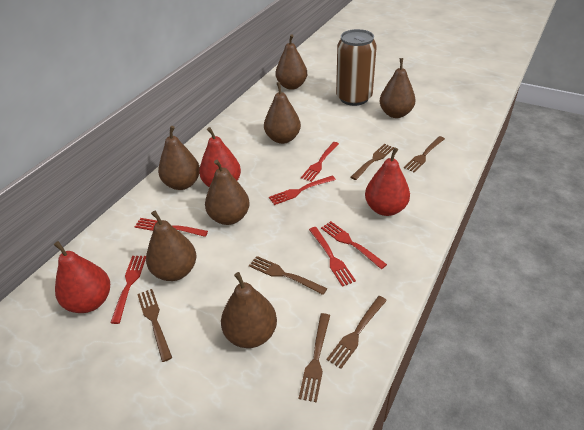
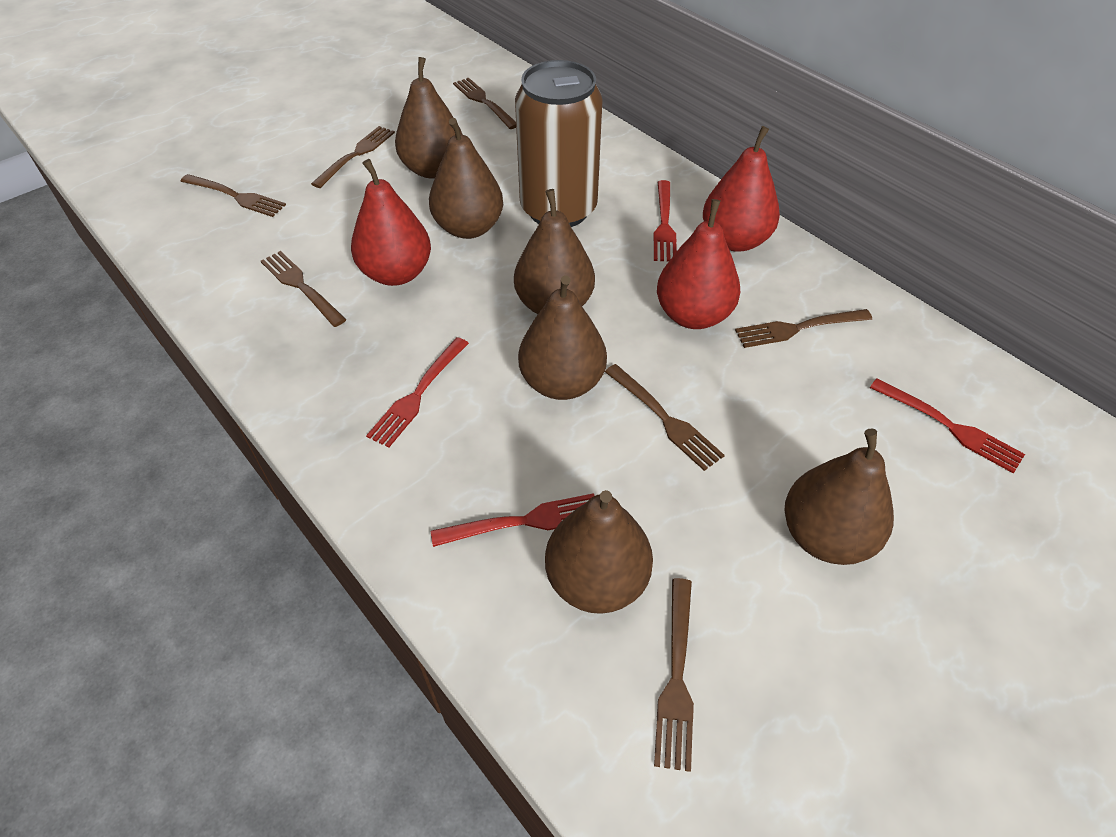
brown fork: 6 -> 7
brown pear: 7 -> 6
red fork: 6 -> 4

